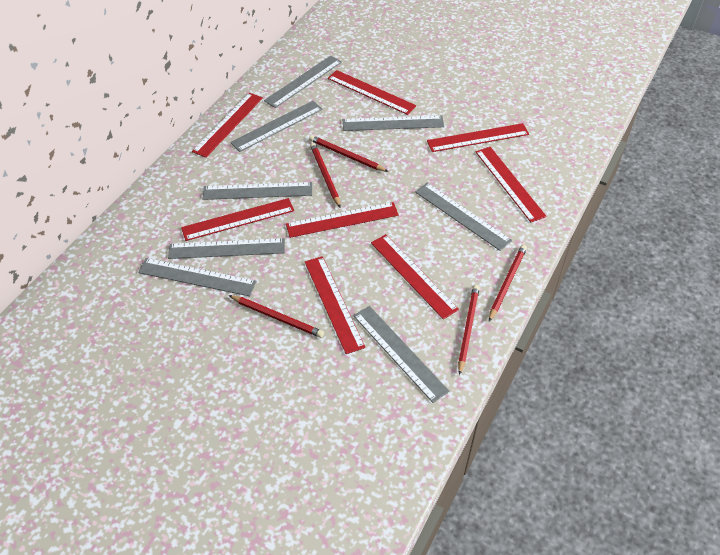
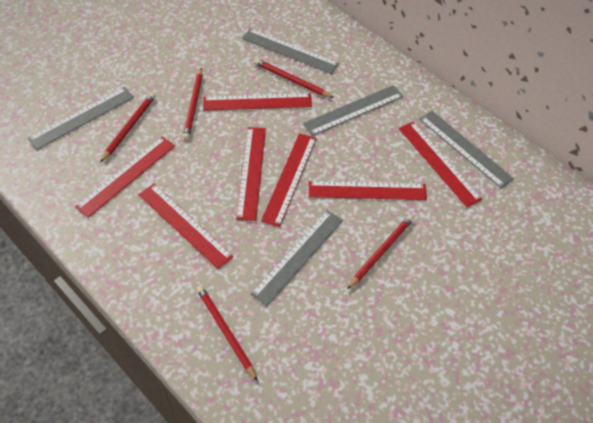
grey ruler: 8 -> 5
red ruler: 8 -> 7

